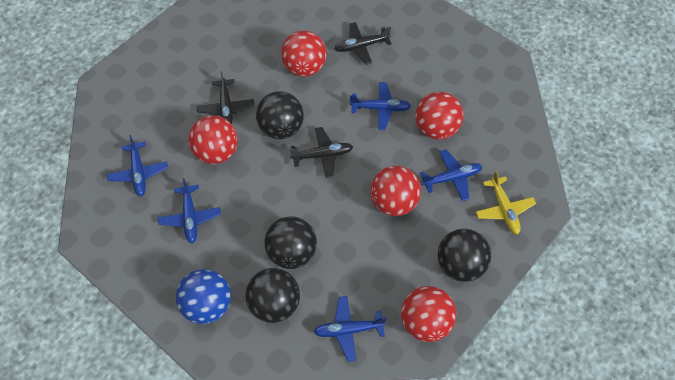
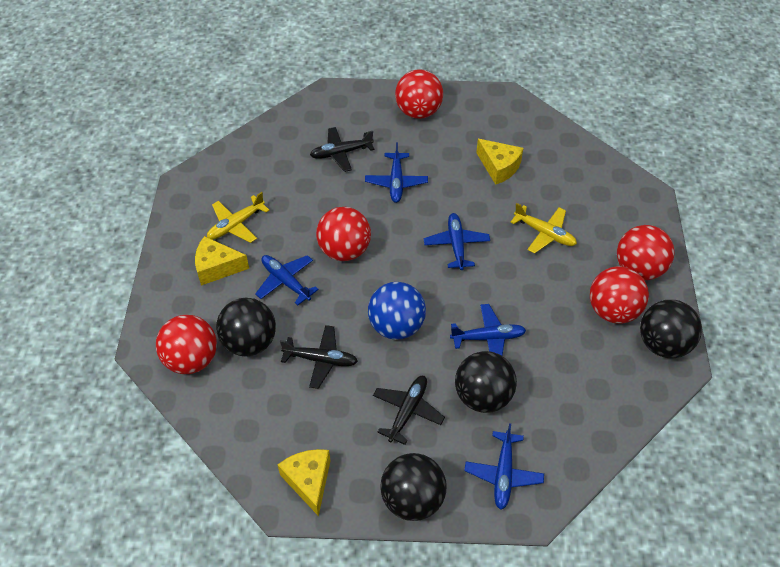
yellow cheese: 0 -> 3
yellow plane: 1 -> 2

